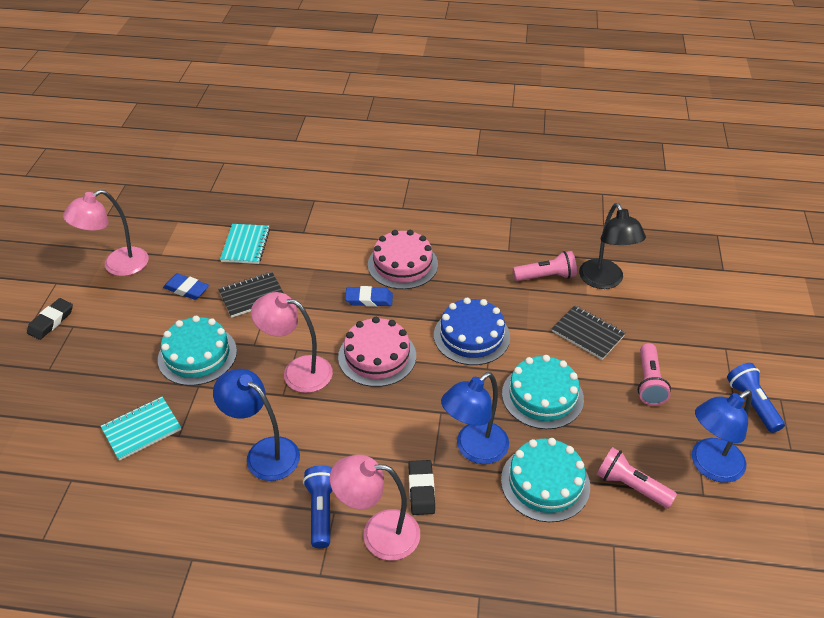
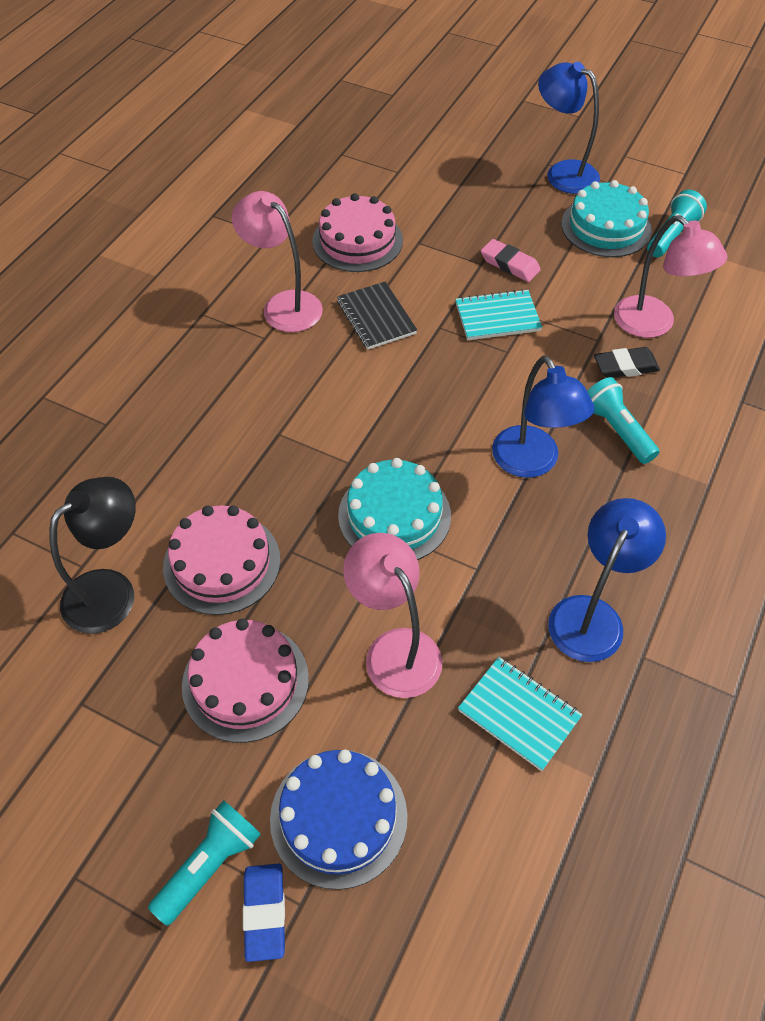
black eraser: 2 -> 1
black notebook: 2 -> 1
blue eraser: 2 -> 1
blue flashlight: 2 -> 0
pink cake: 2 -> 3
pink eraser: 0 -> 1
pink flashlight: 3 -> 0
turquoise cake: 3 -> 2
turquoise flashlight: 0 -> 3

